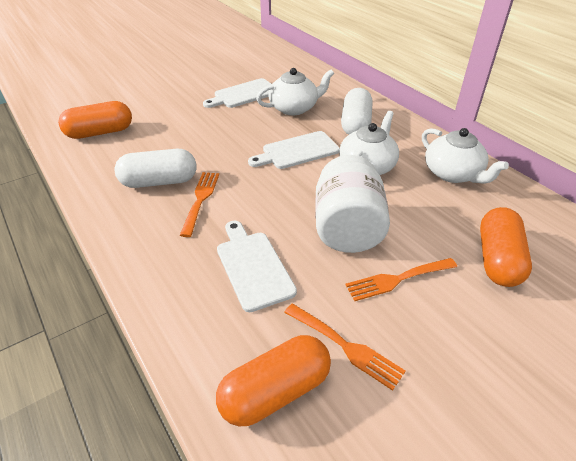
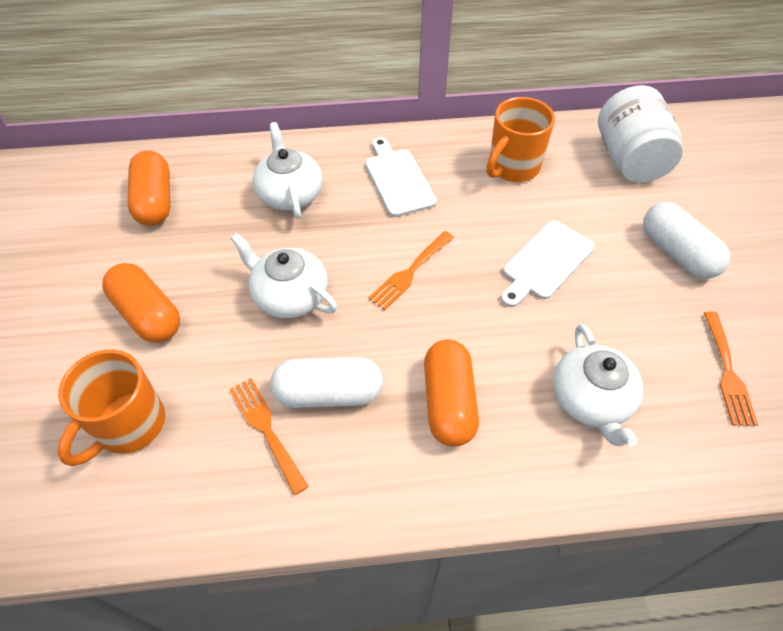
orange mug: 0 -> 2
white cutting board: 3 -> 2

